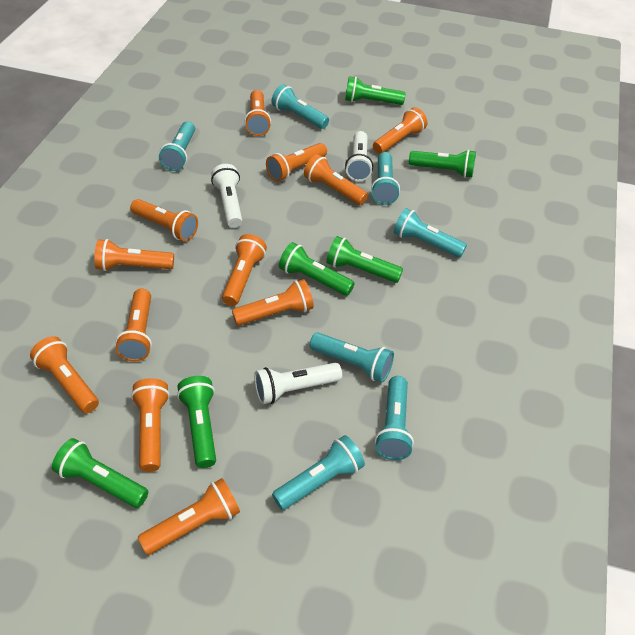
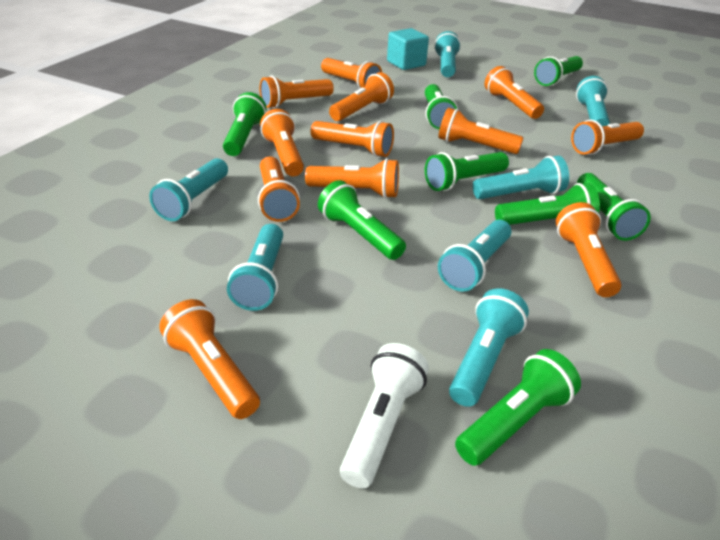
green flashlight: 6 -> 8
turquoise cube: 0 -> 1
white flashlight: 3 -> 1

